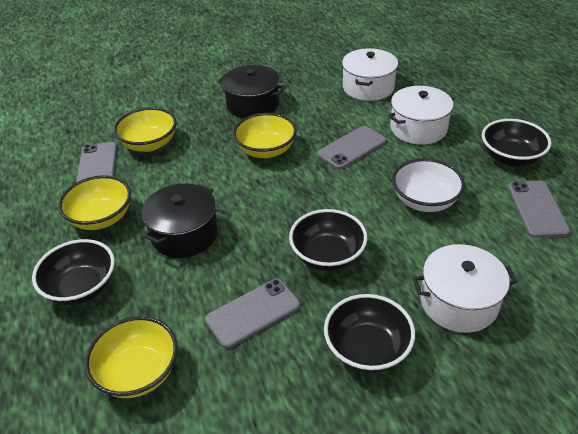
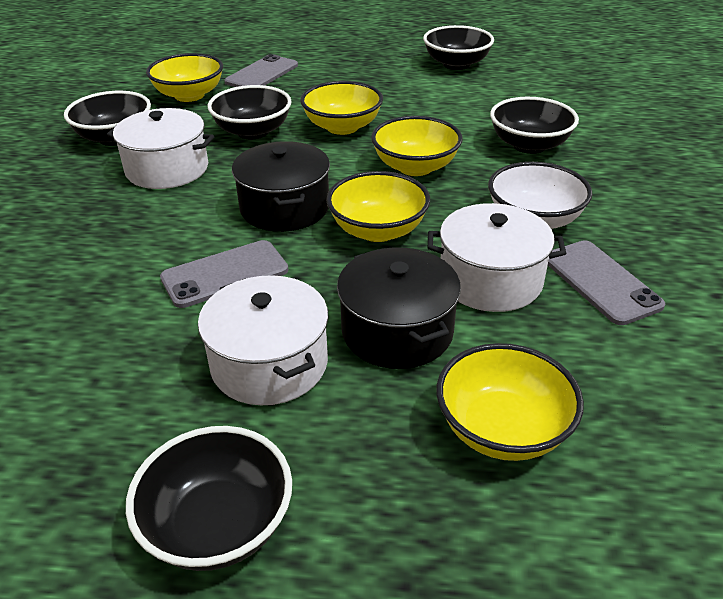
black bowl: 4 -> 5
grey phone: 4 -> 3
yellow bowl: 4 -> 5

